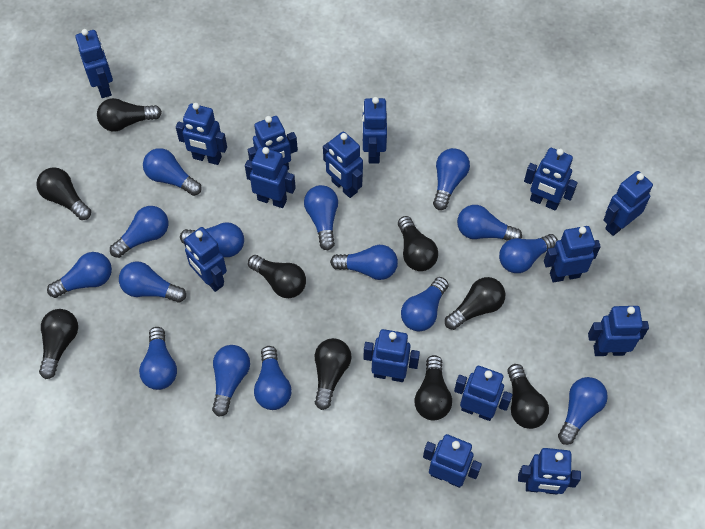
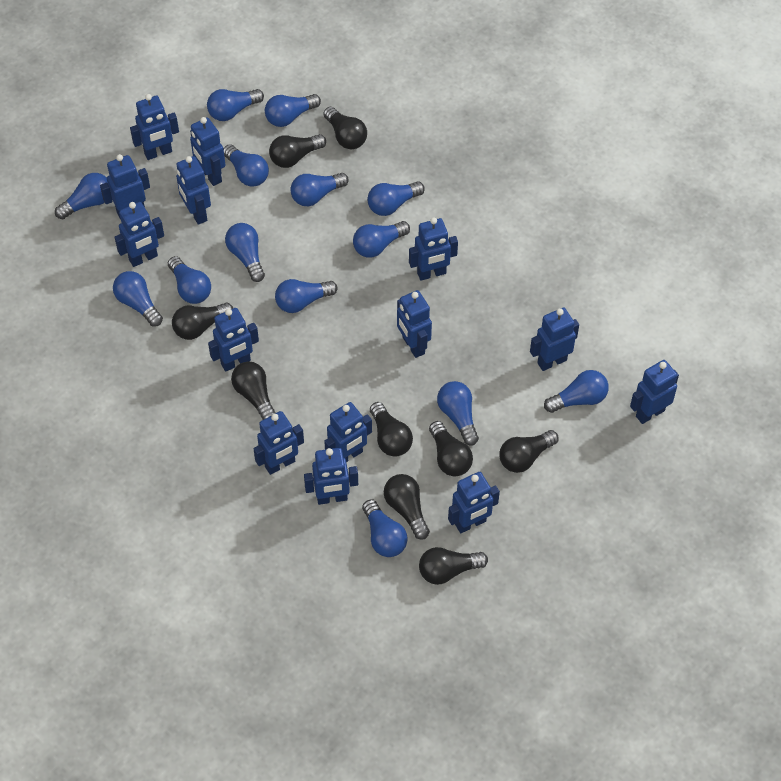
blue light bulb: 15 -> 14
blue robot: 15 -> 14

